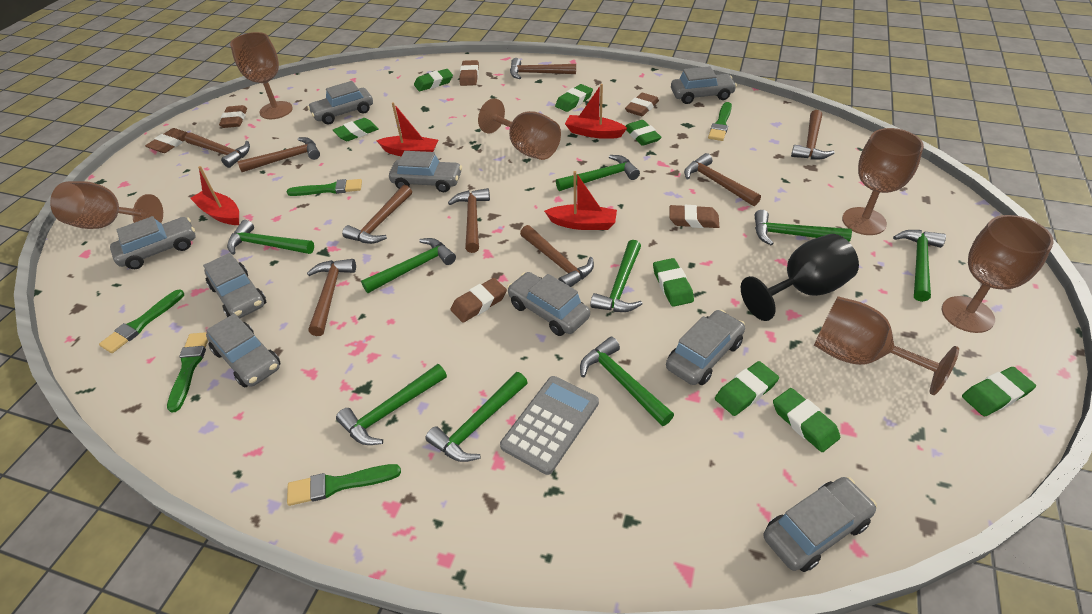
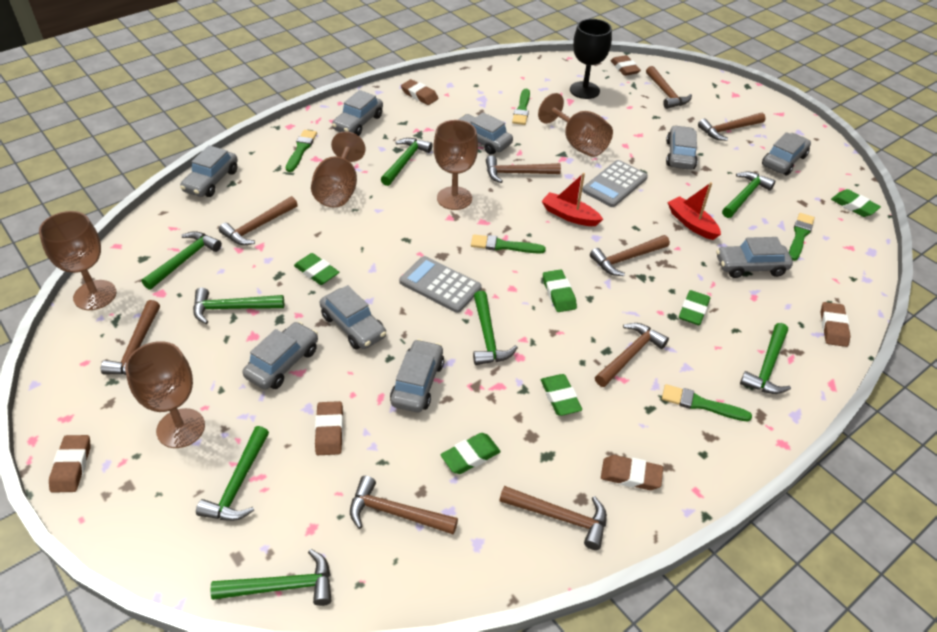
brown goblet: 6 -> 5
green eraser: 8 -> 6
green hammer: 9 -> 8
grey calculator: 1 -> 2
red boat: 4 -> 2

